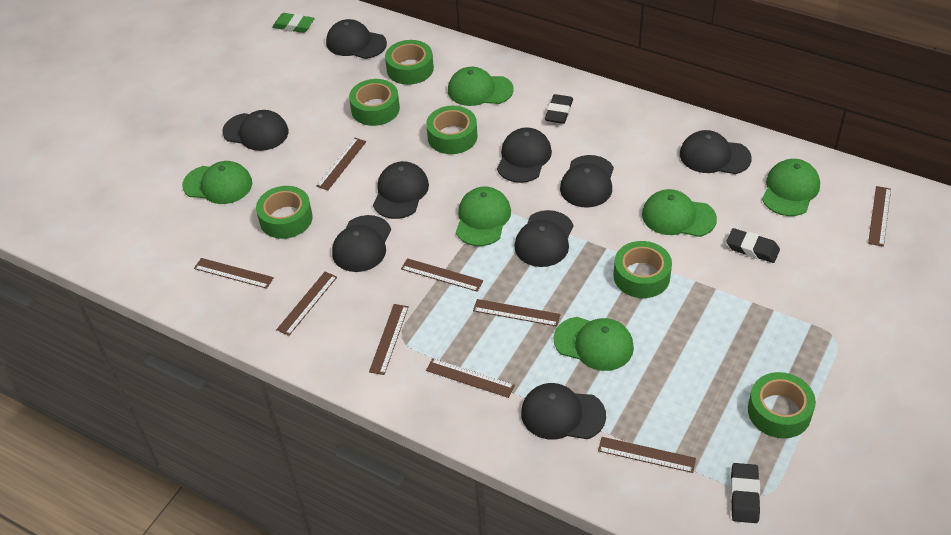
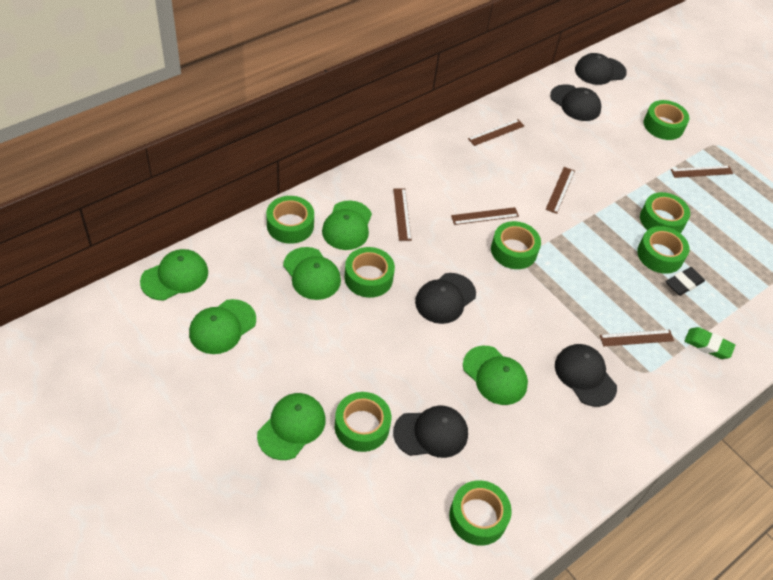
black cap: 9 -> 5
black eraser: 3 -> 1
brown ruler: 9 -> 6
green tape: 6 -> 8

